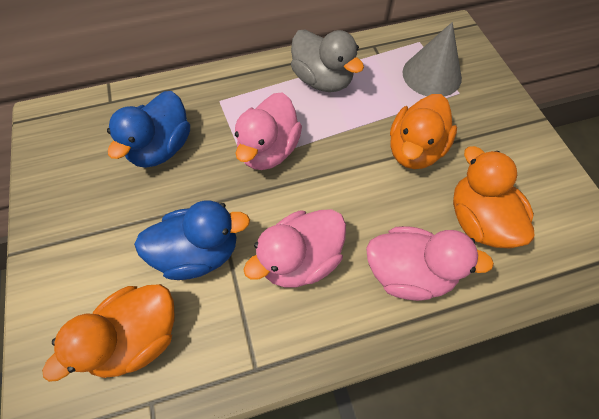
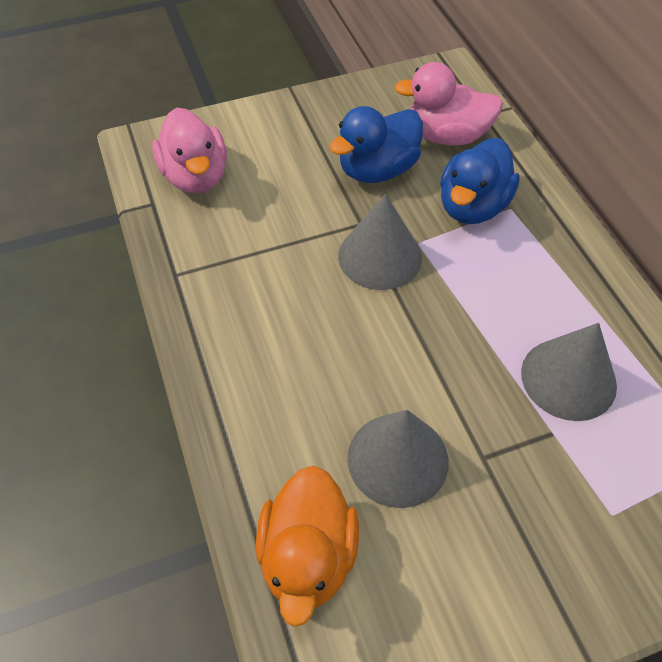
grey cone: 1 -> 3
grey duck: 1 -> 0
orange duck: 3 -> 1
pink duck: 3 -> 2

